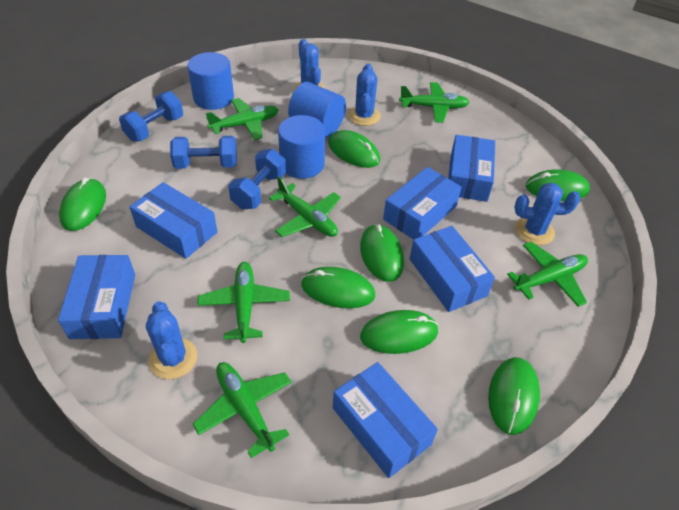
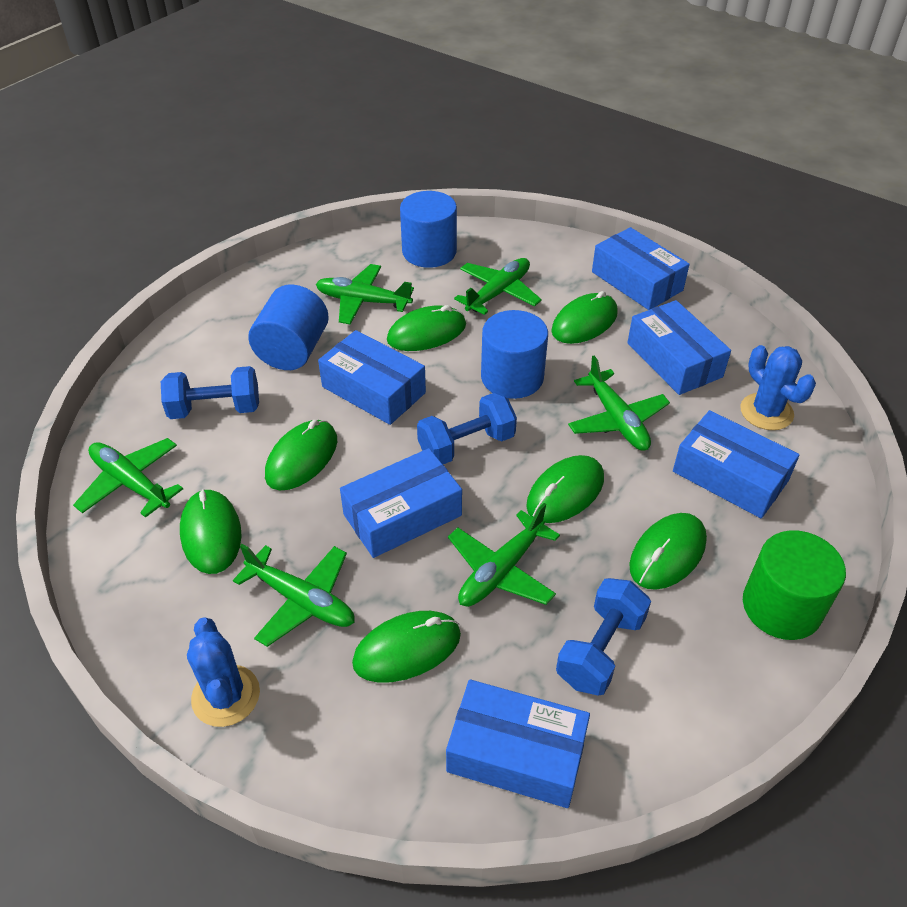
blue cactus: 4 -> 2
green cylinder: 0 -> 1

